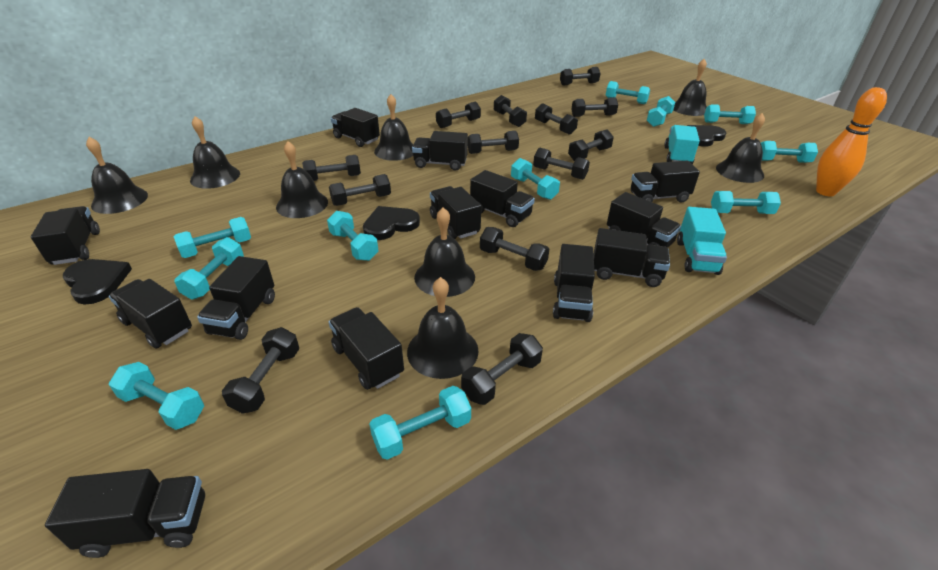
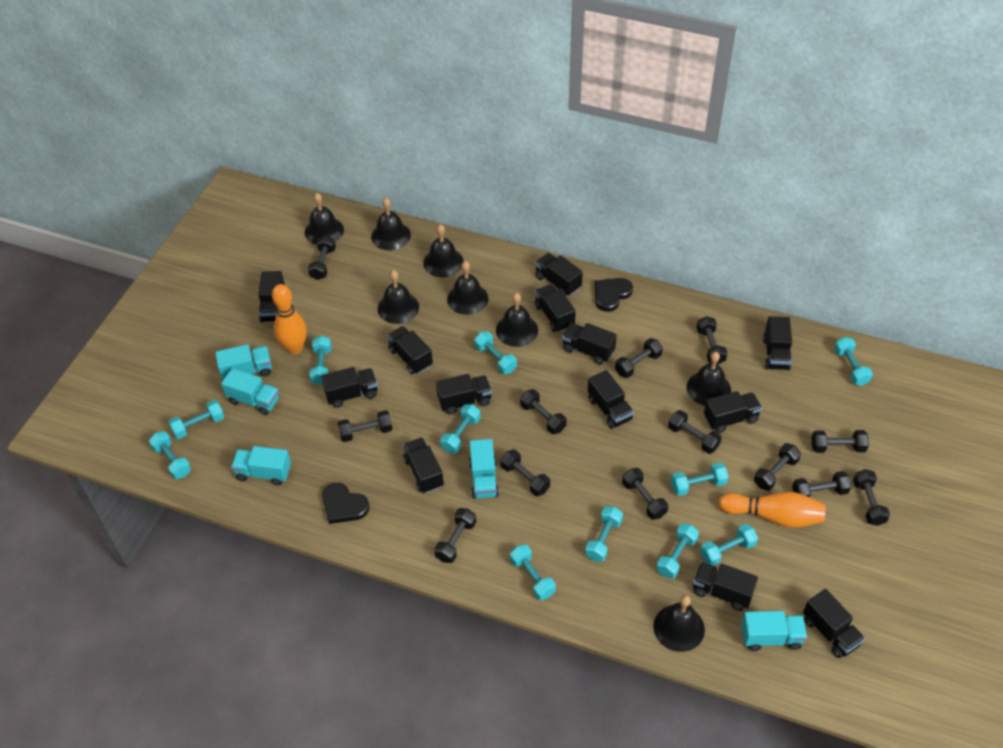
black heart: 3 -> 2
orange bowling pin: 1 -> 2
turquoise truck: 2 -> 5

